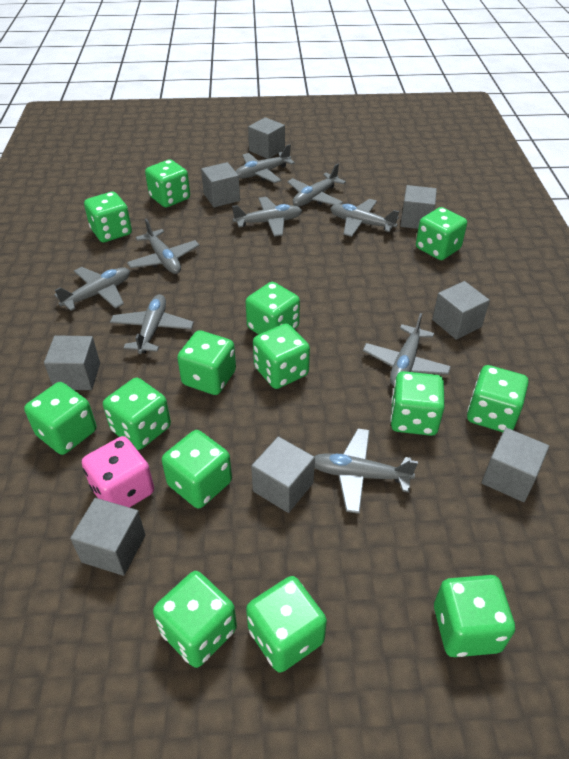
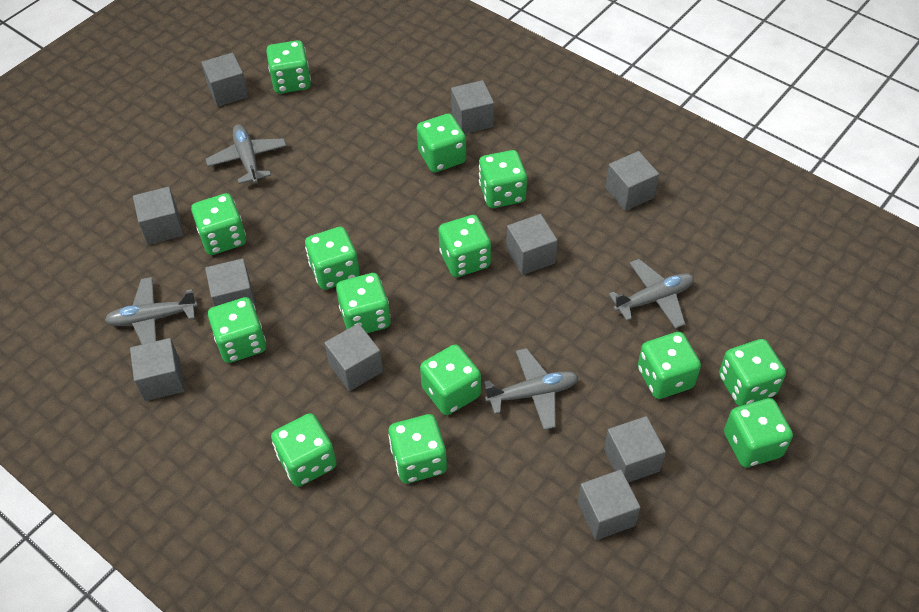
grey cube: 8 -> 10
grey plane: 9 -> 4
pink dice: 1 -> 0

